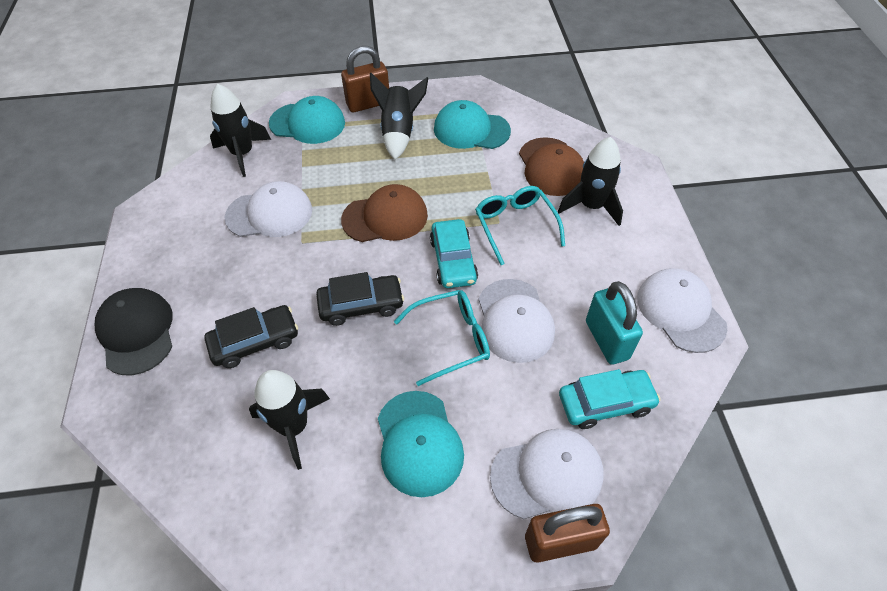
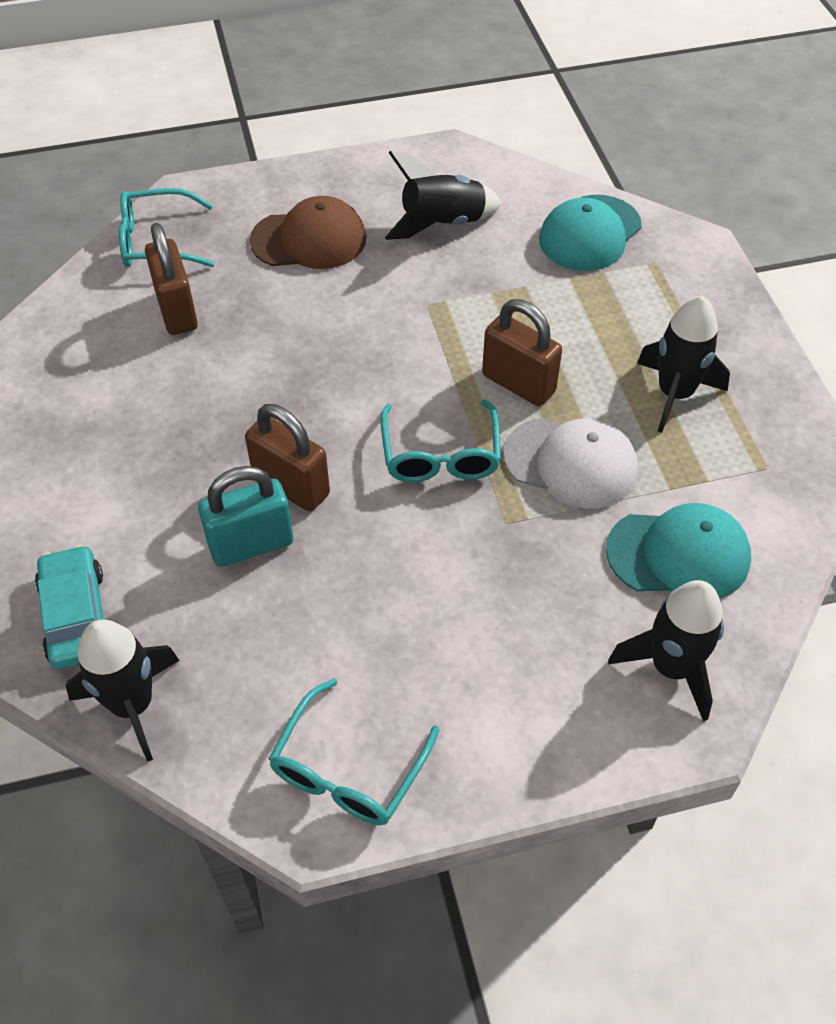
black cap: 1 -> 0
black car: 2 -> 0
brown cap: 2 -> 1
brown padlock: 2 -> 3
turquoise cap: 3 -> 2
turquoise car: 2 -> 1
turquoise glasses: 2 -> 3
white cap: 4 -> 1

